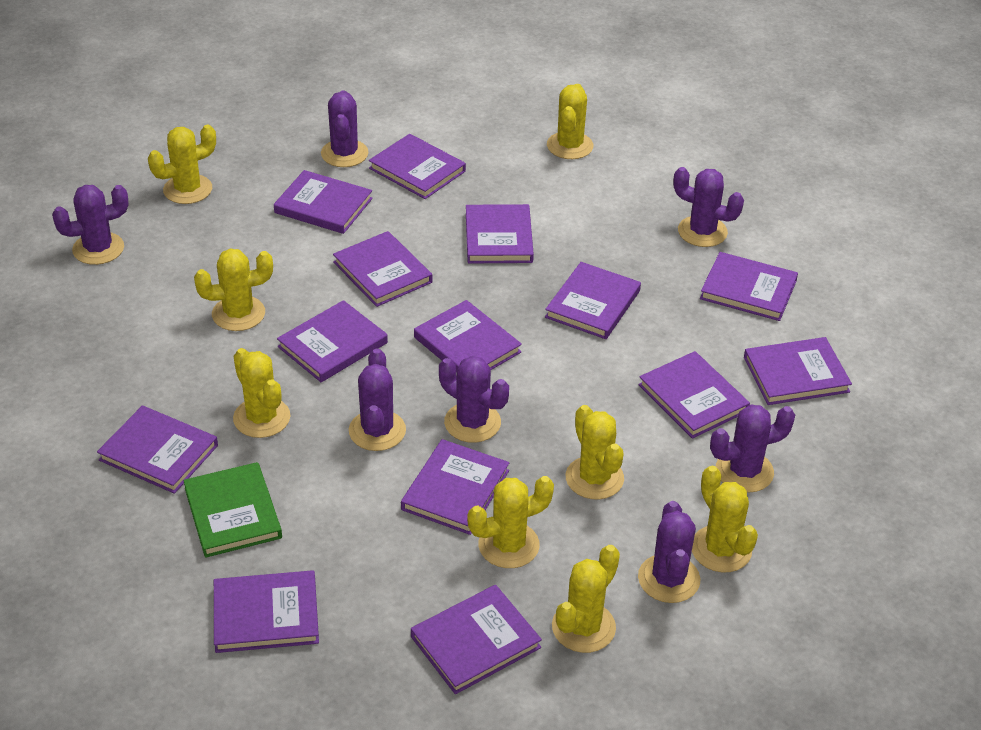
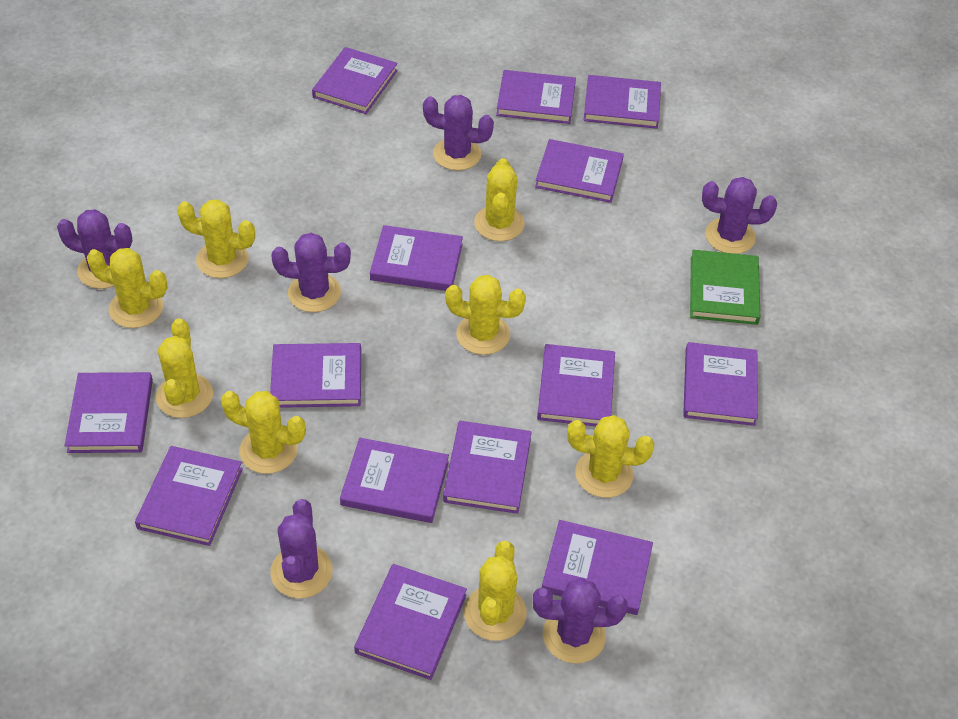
purple cactus: 7 -> 6

